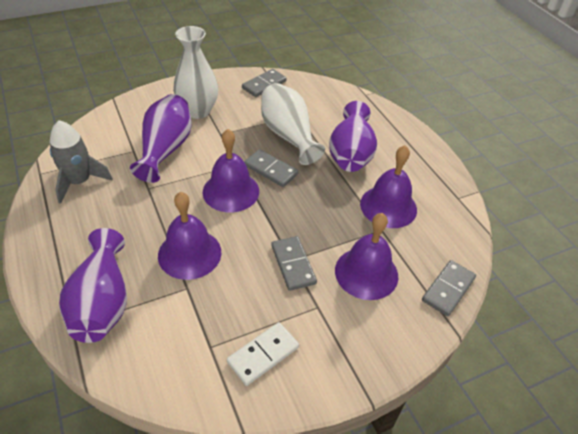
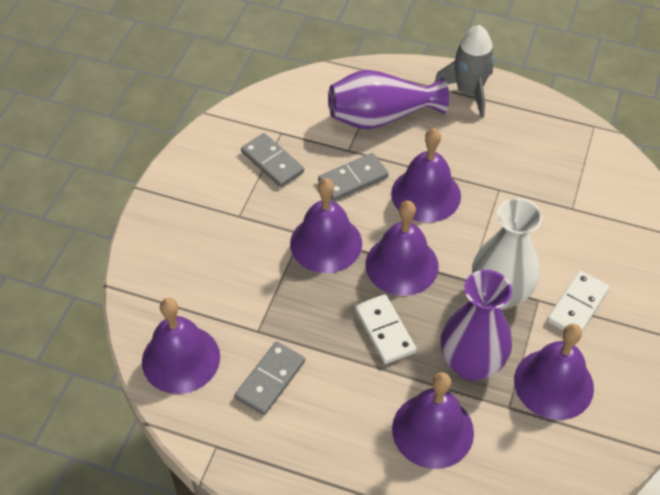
grey domino: 4 -> 3
purple bell: 4 -> 6
purple vase: 3 -> 2
white domino: 1 -> 2
white vase: 2 -> 1

